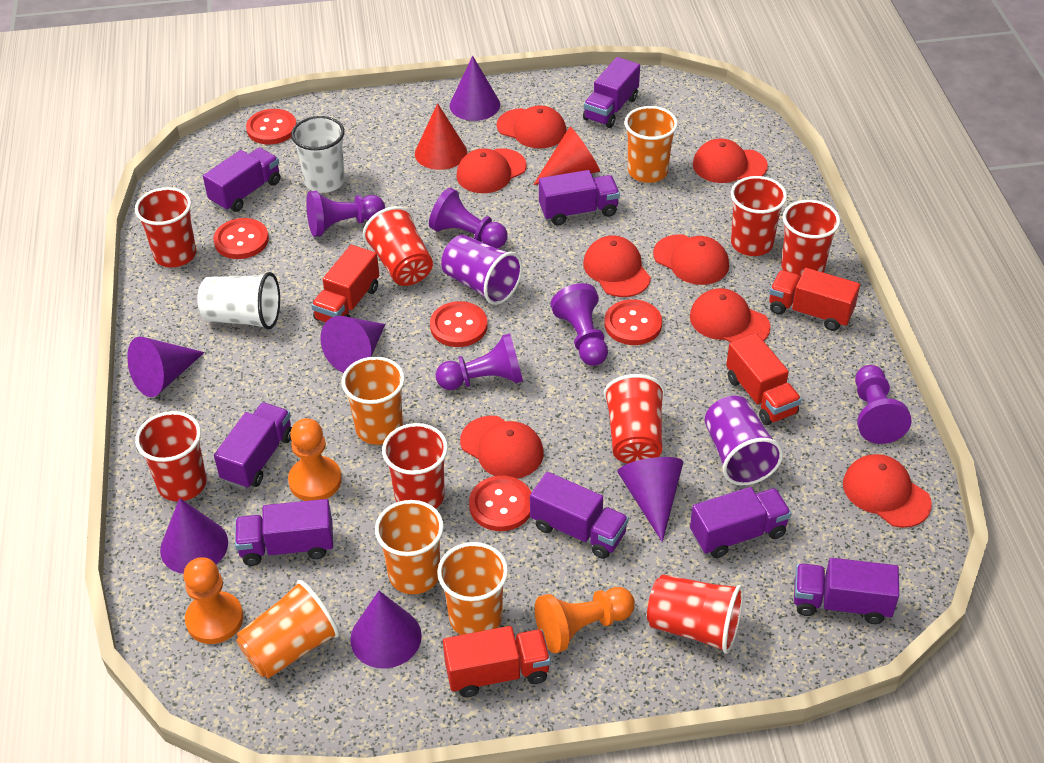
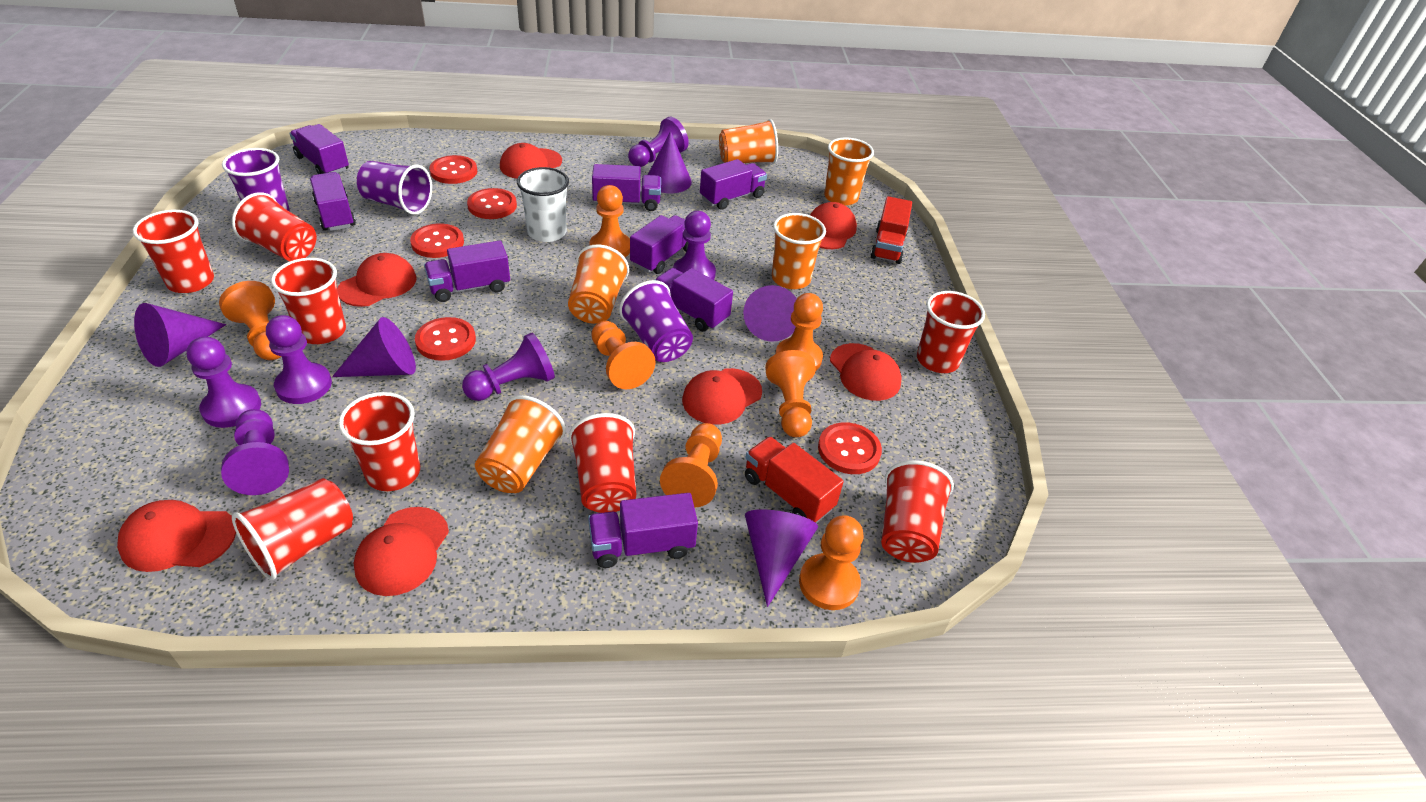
orange pawn: 3 -> 7
purple cone: 6 -> 5
purple cup: 2 -> 3
purple pawn: 5 -> 6
red cap: 8 -> 7
red cone: 2 -> 0
red truck: 4 -> 2
white cup: 2 -> 1

